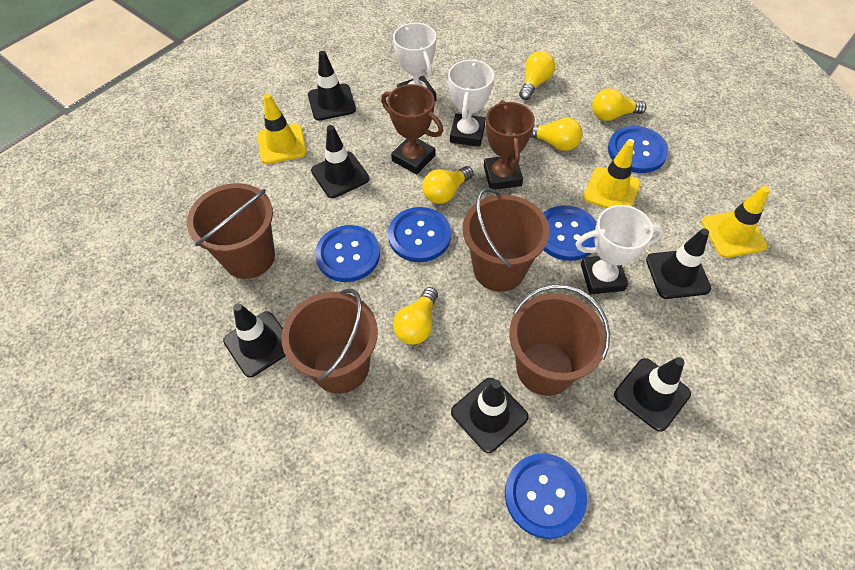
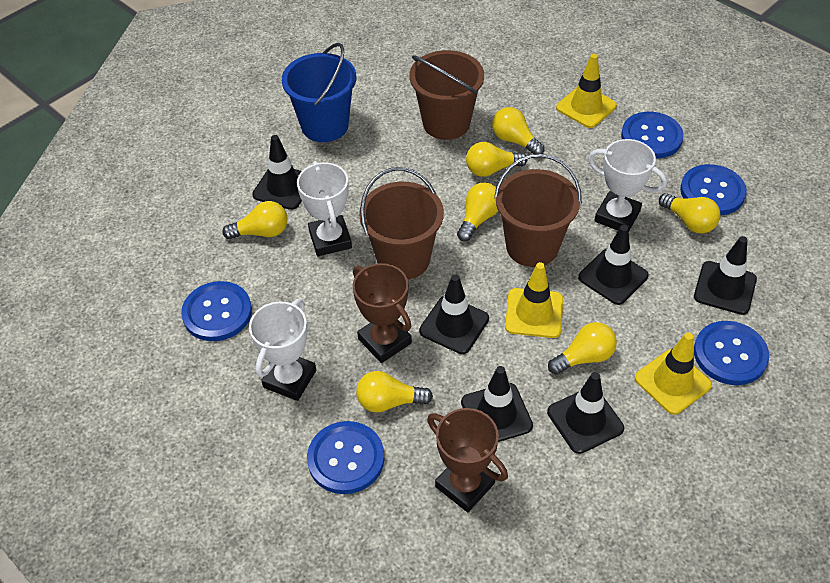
blue bucket: 0 -> 1
brown bucket: 4 -> 3
yellow light bulb: 5 -> 7

